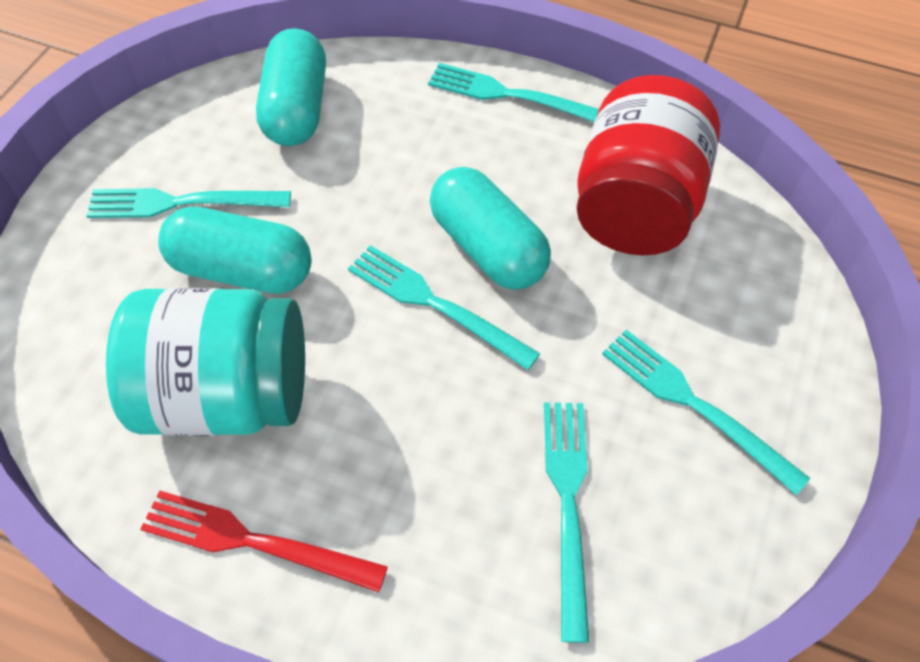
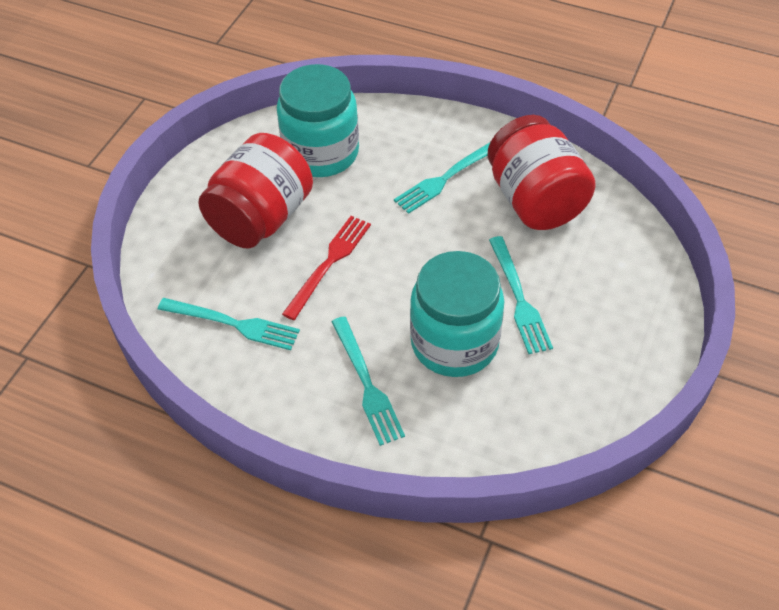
red jar: 1 -> 2
turquoise capsule: 3 -> 0
turquoise fork: 5 -> 4
turquoise jar: 1 -> 2

